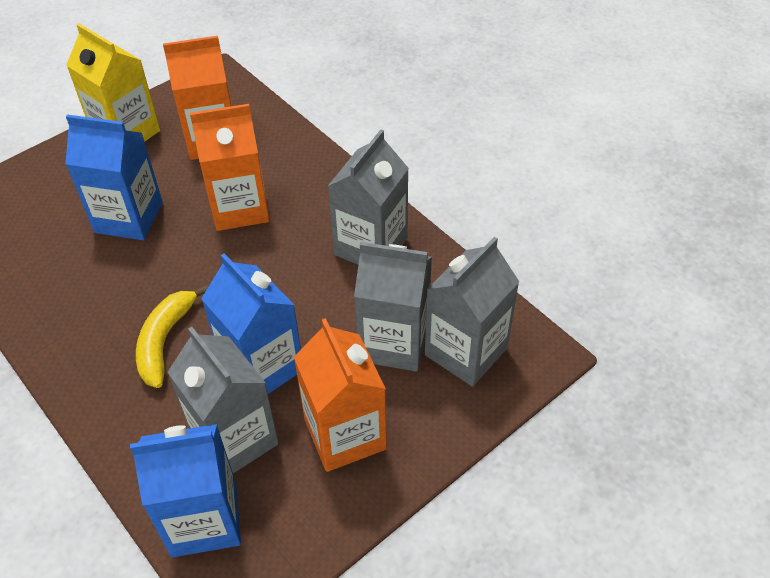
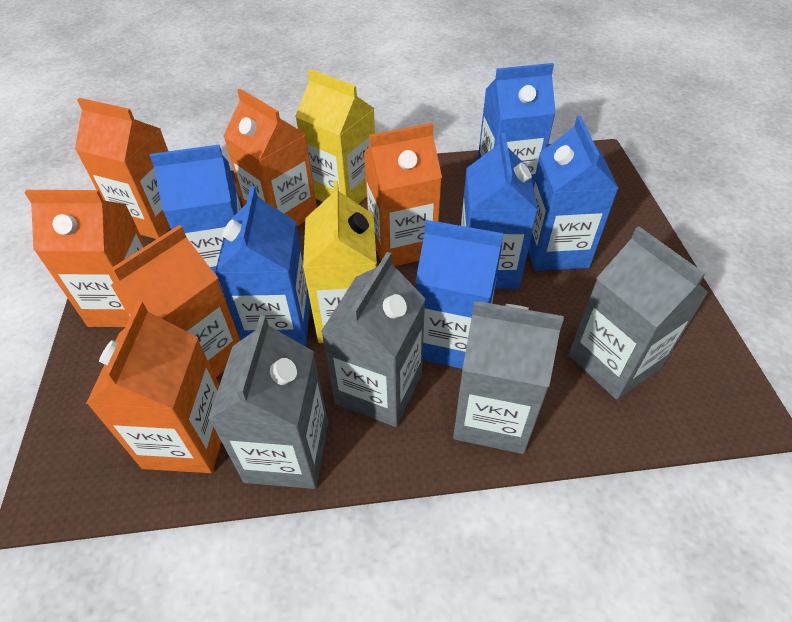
blue carton: 3 -> 6
orange carton: 3 -> 6
yellow banana: 1 -> 0
yellow carton: 1 -> 2

